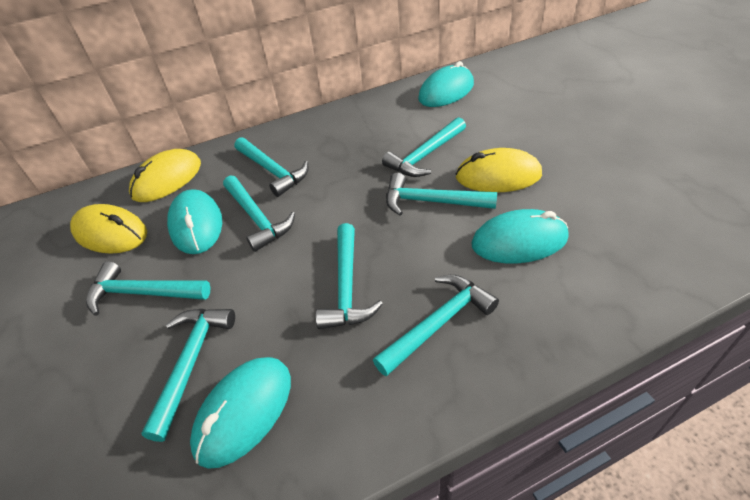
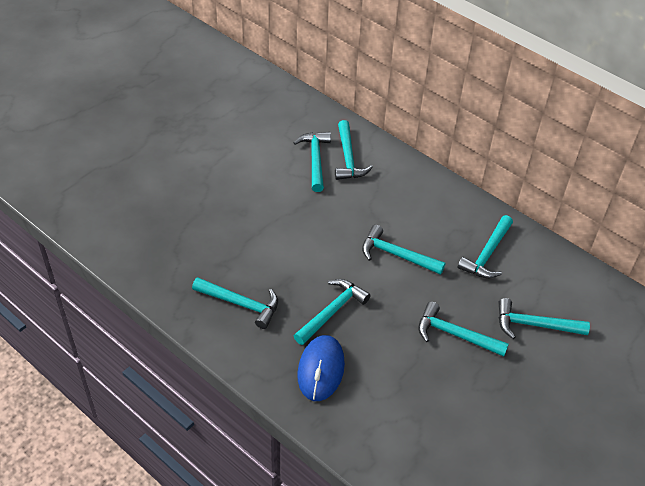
blue mouse: 0 -> 1
turquoise mouse: 4 -> 0
yellow mouse: 3 -> 0

